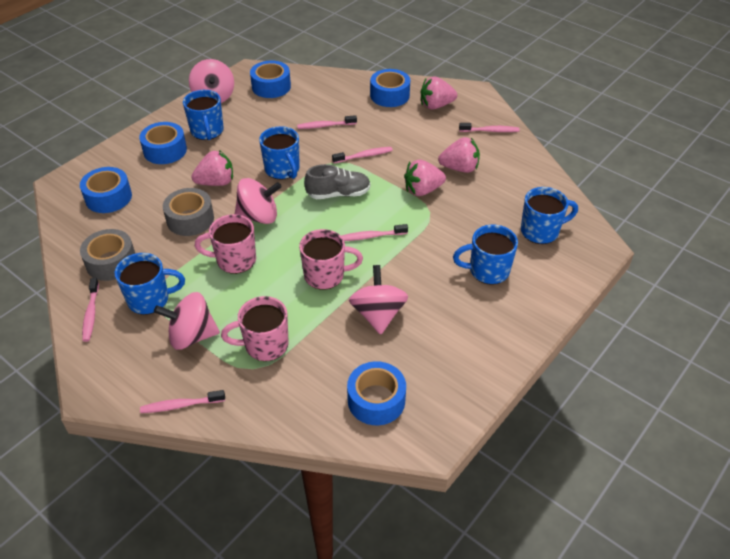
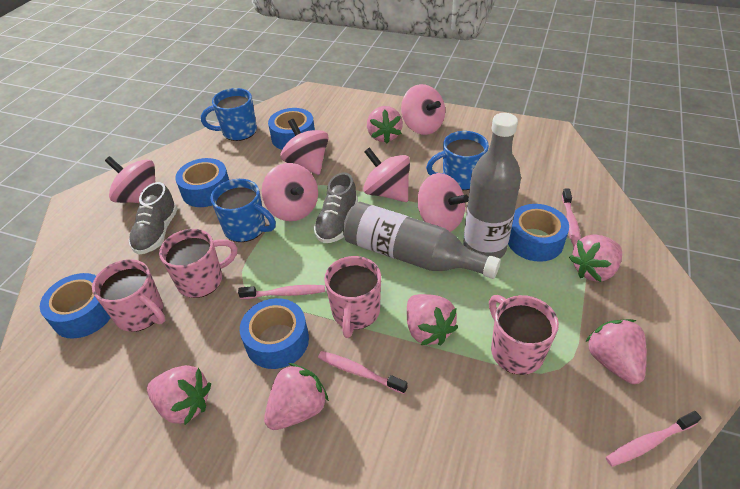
blue mug: 5 -> 3
grey bottle: 0 -> 2
grey shoe: 1 -> 2
grey tape: 2 -> 0
pink mug: 3 -> 4
pink spinning top: 4 -> 6
pink strawberry: 4 -> 6
pink toothbrush: 6 -> 4

